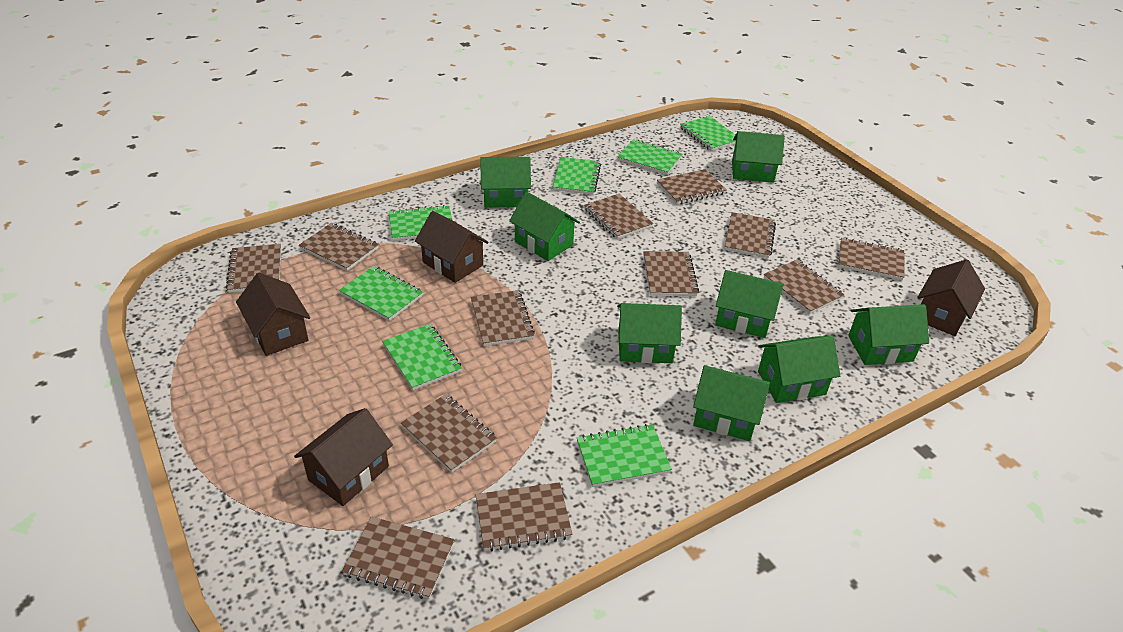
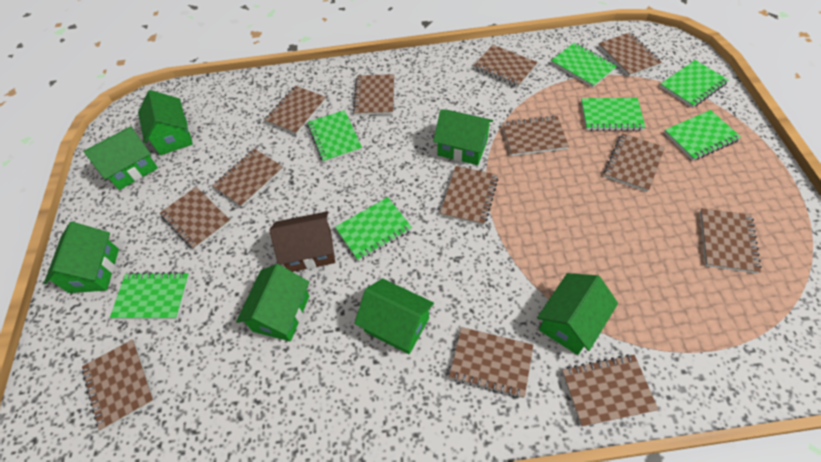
brown house: 4 -> 1
brown notebook: 12 -> 13
green house: 8 -> 7

